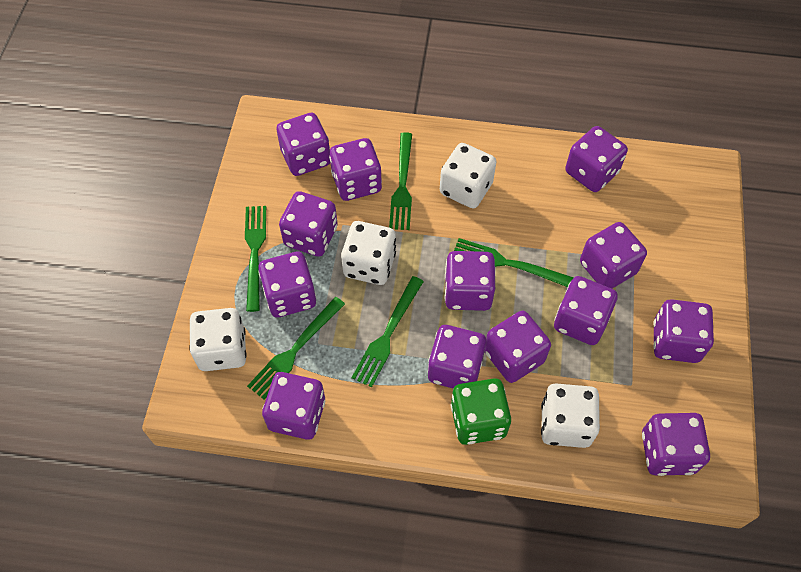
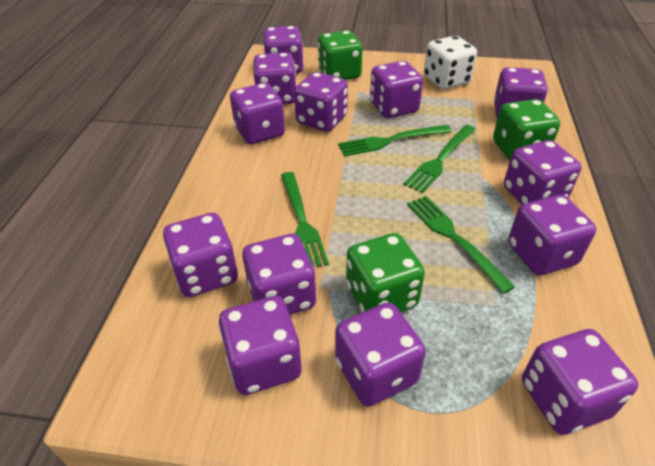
green dice: 1 -> 3
green fork: 5 -> 4
white dice: 4 -> 1

